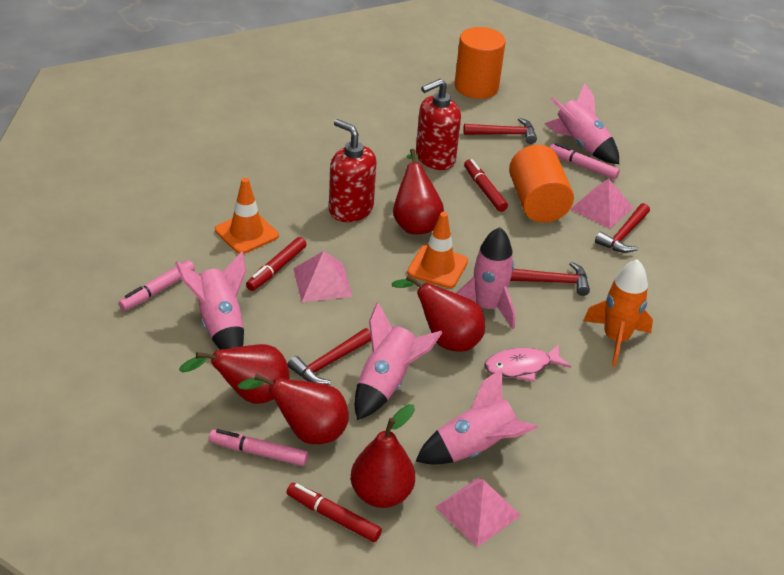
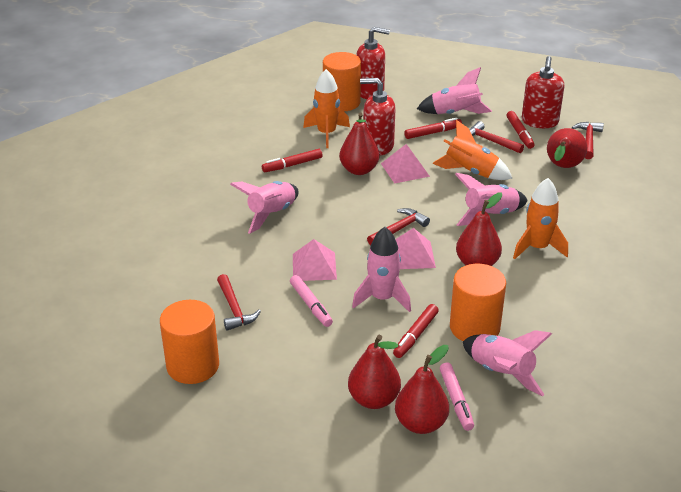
orange cylinder: 2 -> 3
orange rocket: 1 -> 3
orange traffic cone: 2 -> 0
pink fish: 1 -> 0
pink marker: 3 -> 2
red marker: 3 -> 4
red soap dispenser: 2 -> 3

